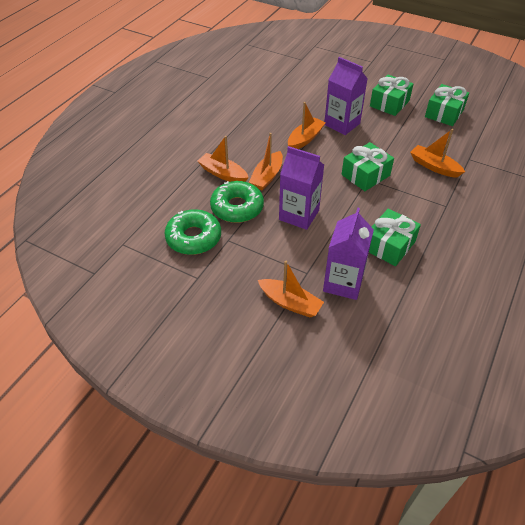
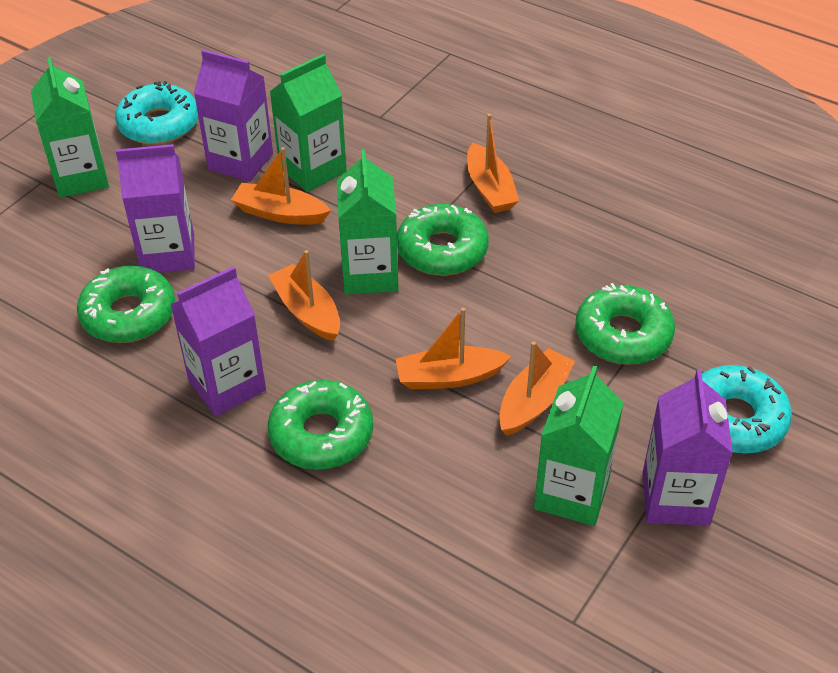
green carton: 0 -> 4
green donut: 2 -> 4
green gift: 4 -> 0
purple carton: 3 -> 4
turquoise donut: 0 -> 2

